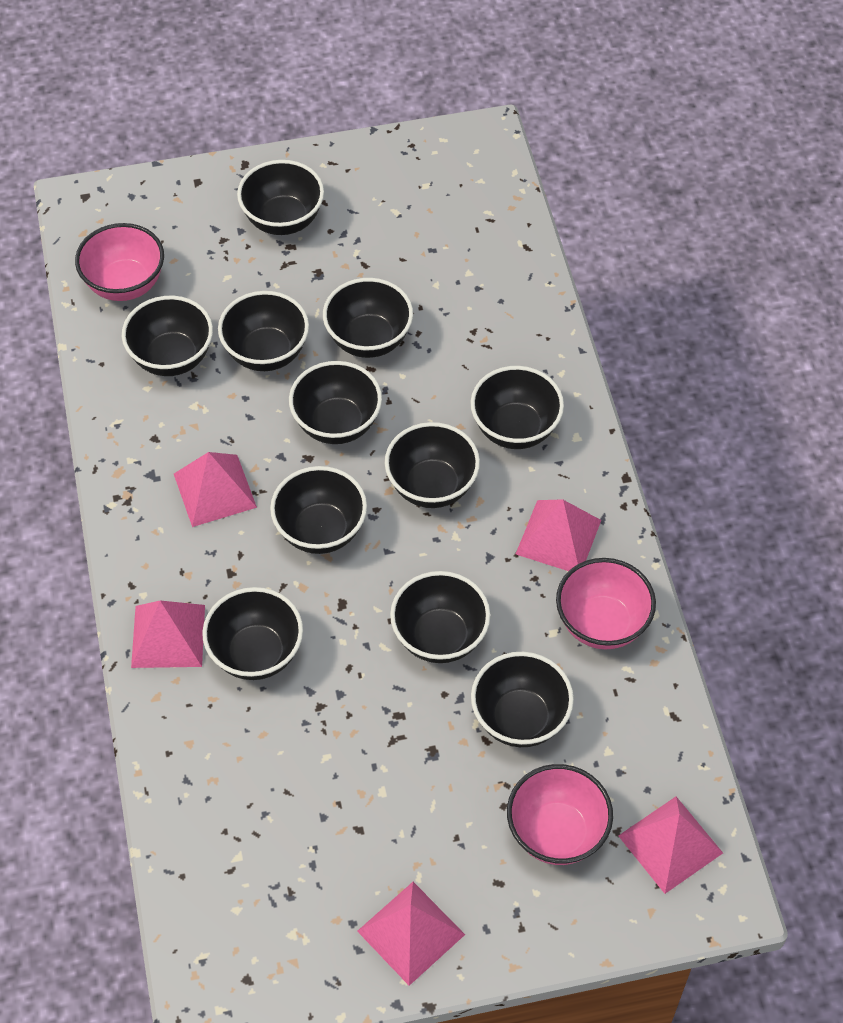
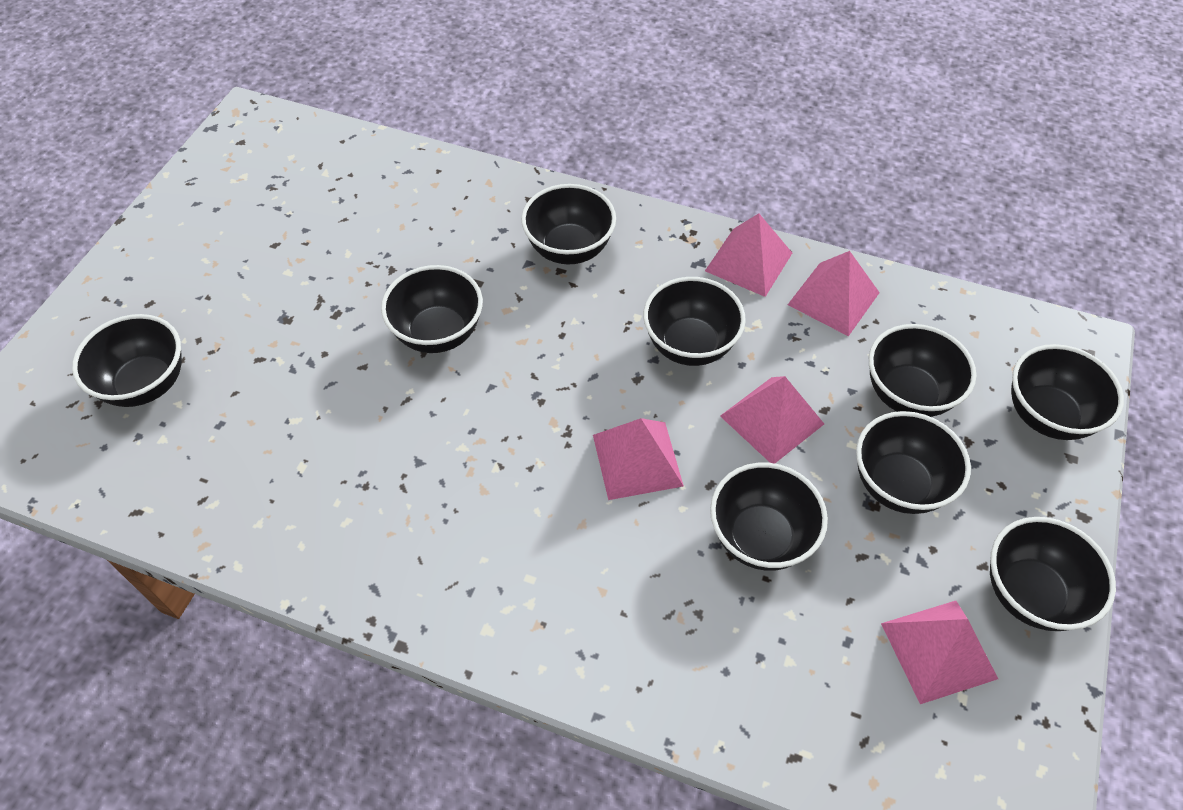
black bowl: 11 -> 9
pink bowl: 3 -> 0

